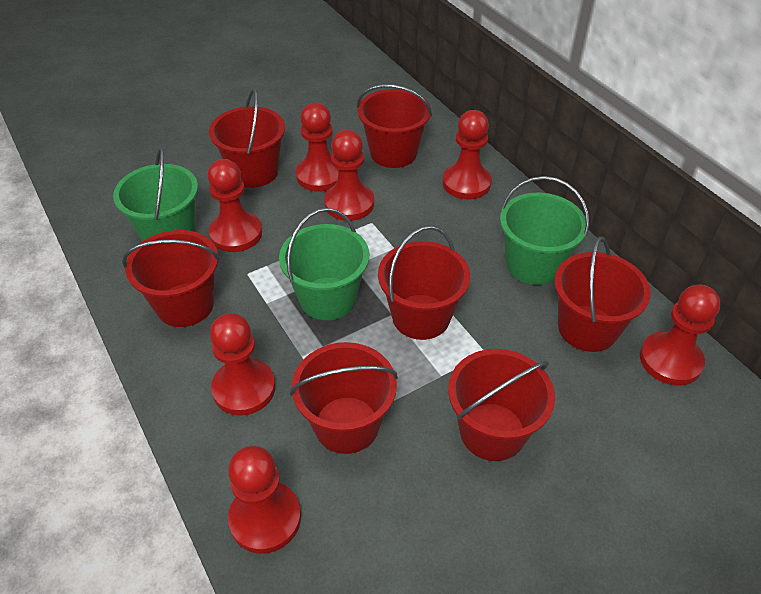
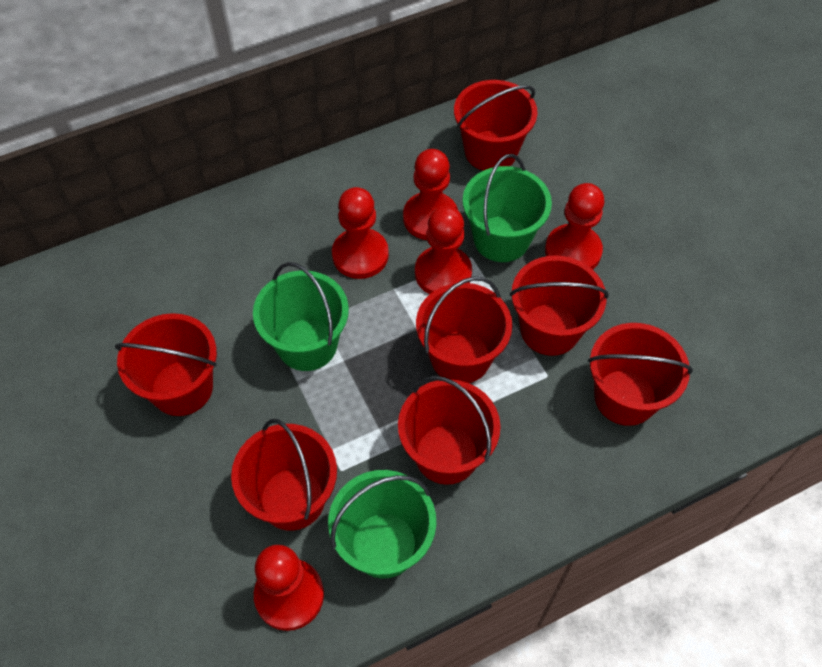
red pawn: 7 -> 5

